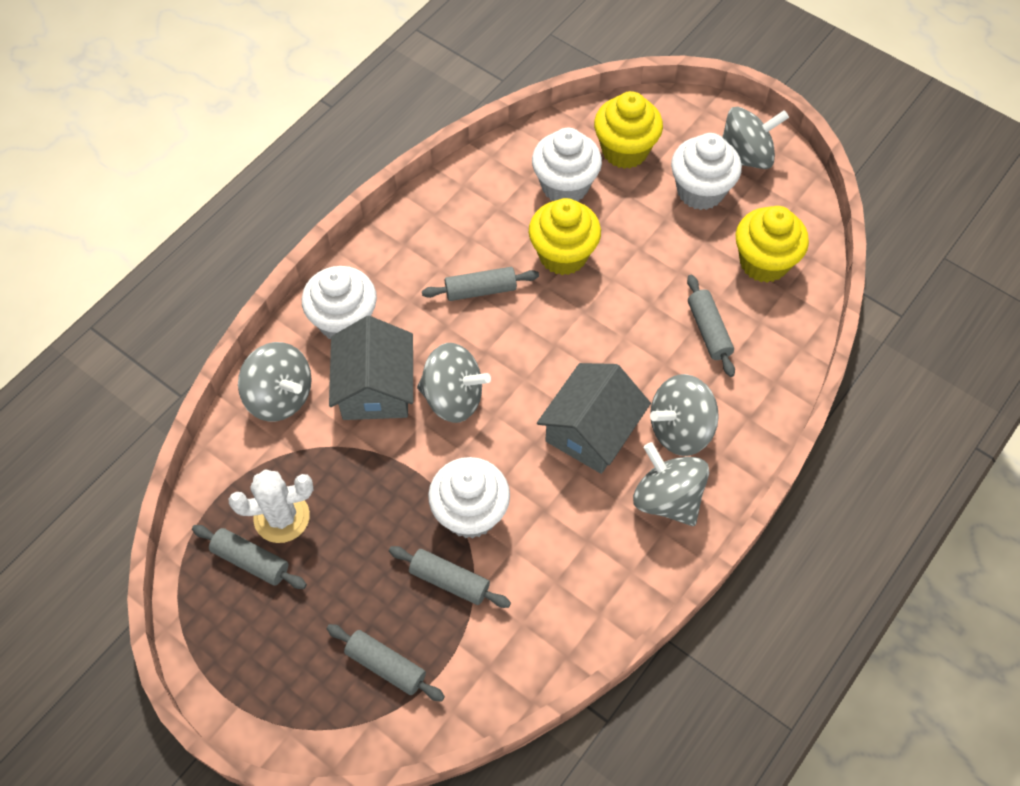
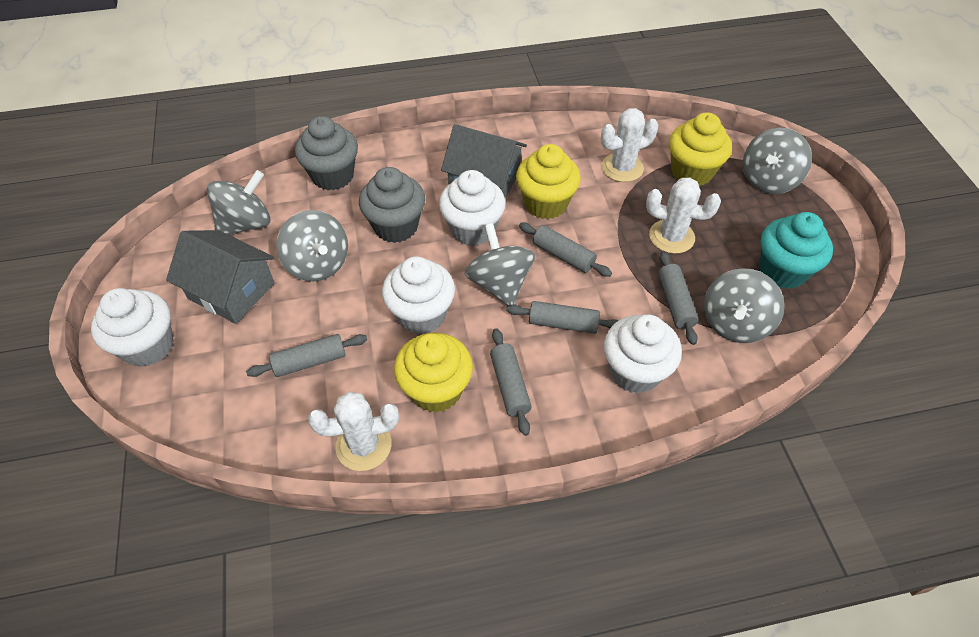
grey cupcake: 0 -> 2
turquoise cupcake: 0 -> 1
white cactus: 1 -> 3

